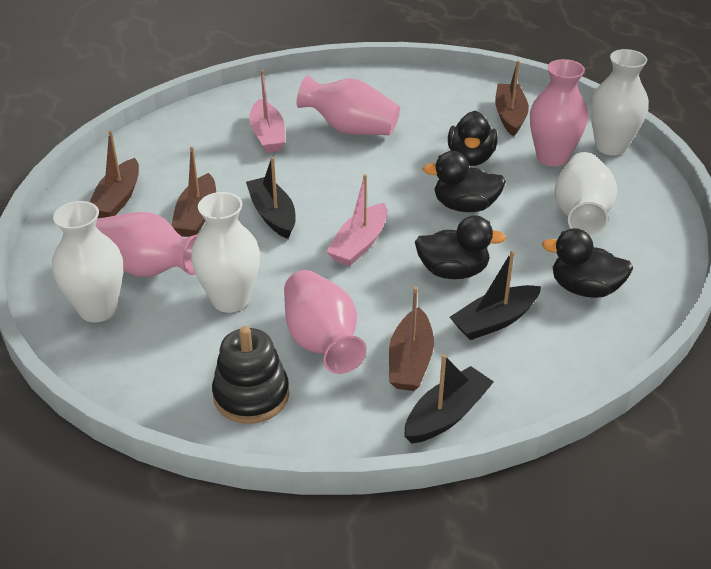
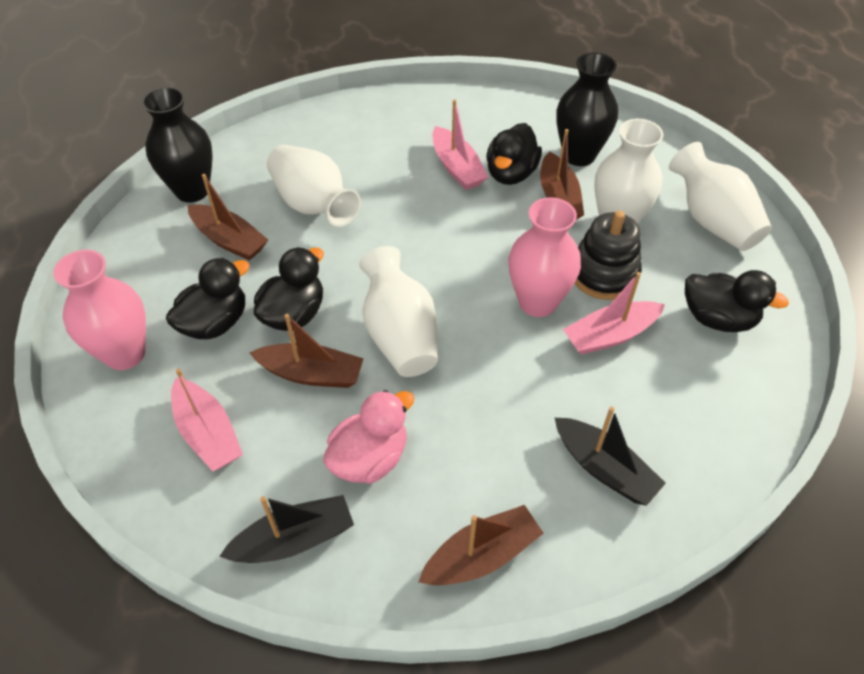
black boat: 3 -> 2
black vase: 0 -> 2
pink boat: 2 -> 3
pink duck: 0 -> 1
pink vase: 4 -> 2

